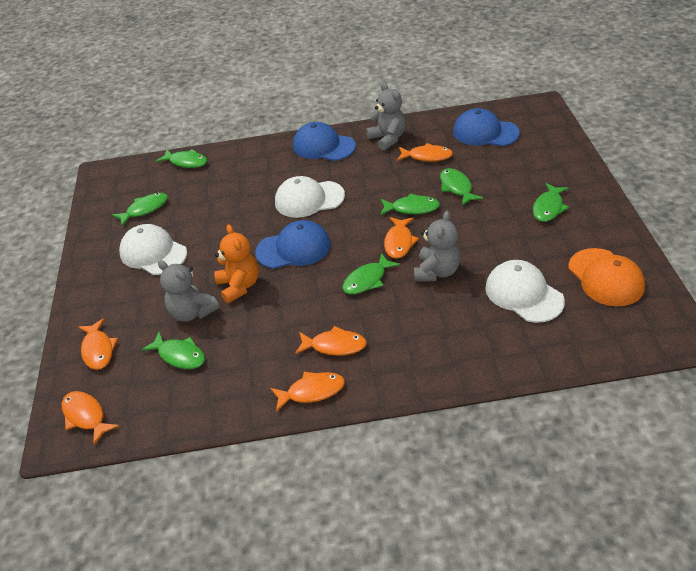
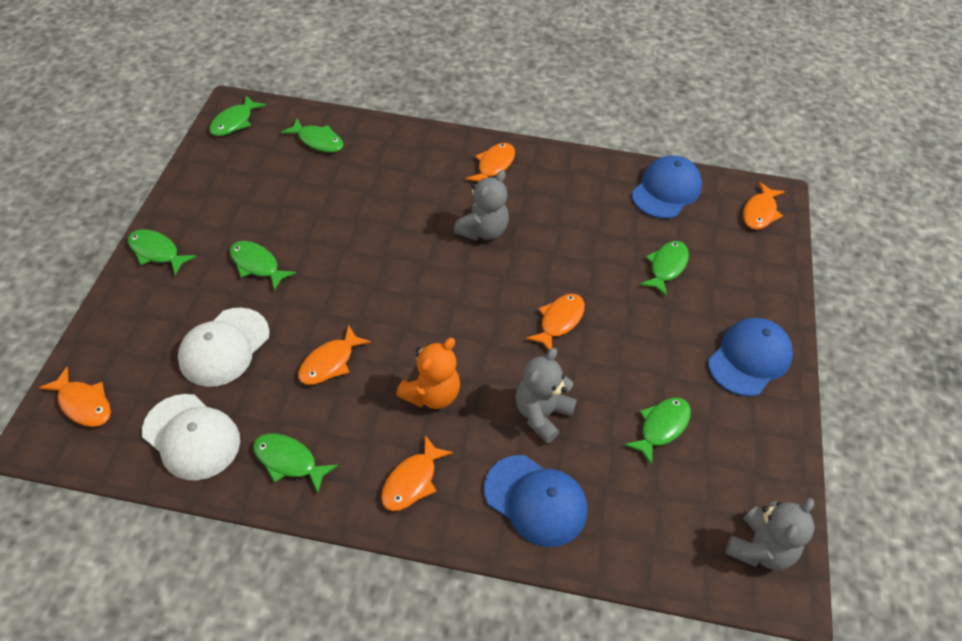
orange cap: 1 -> 0
white cap: 3 -> 2

